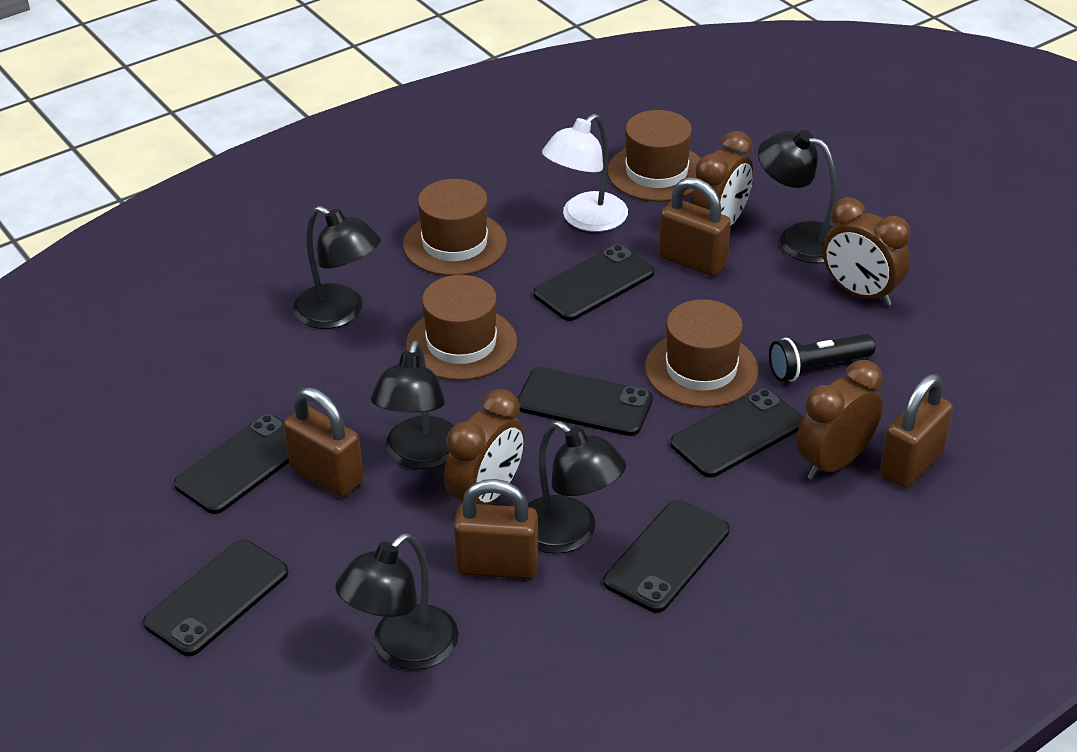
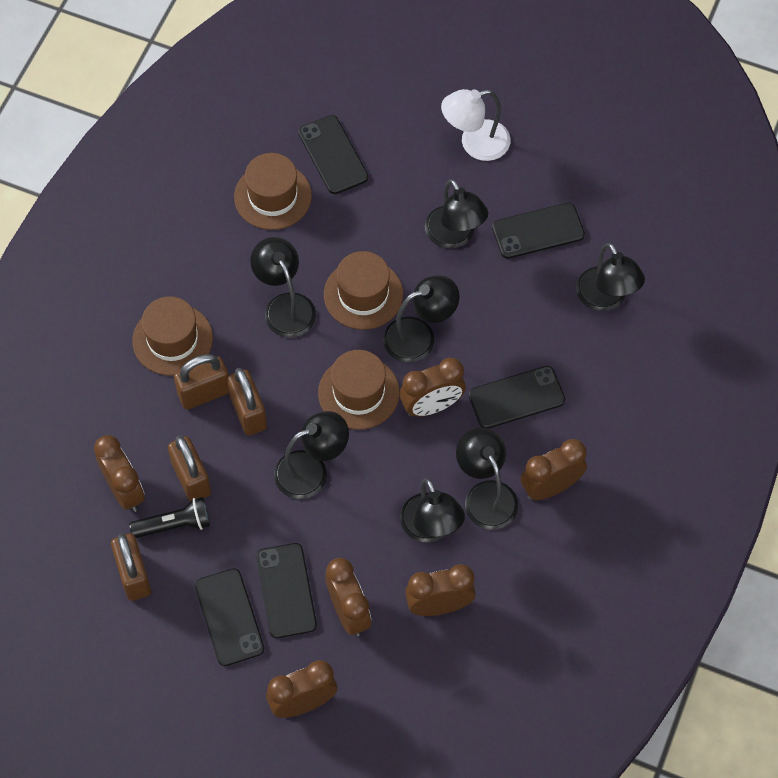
black lamp: 5 -> 7
black phone: 6 -> 5
brown clock: 4 -> 6

